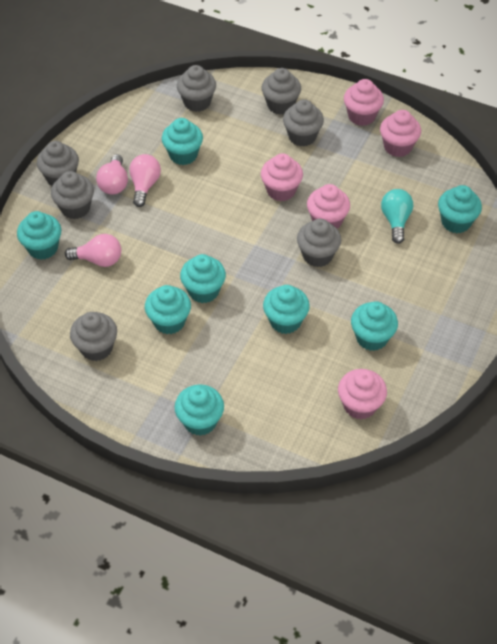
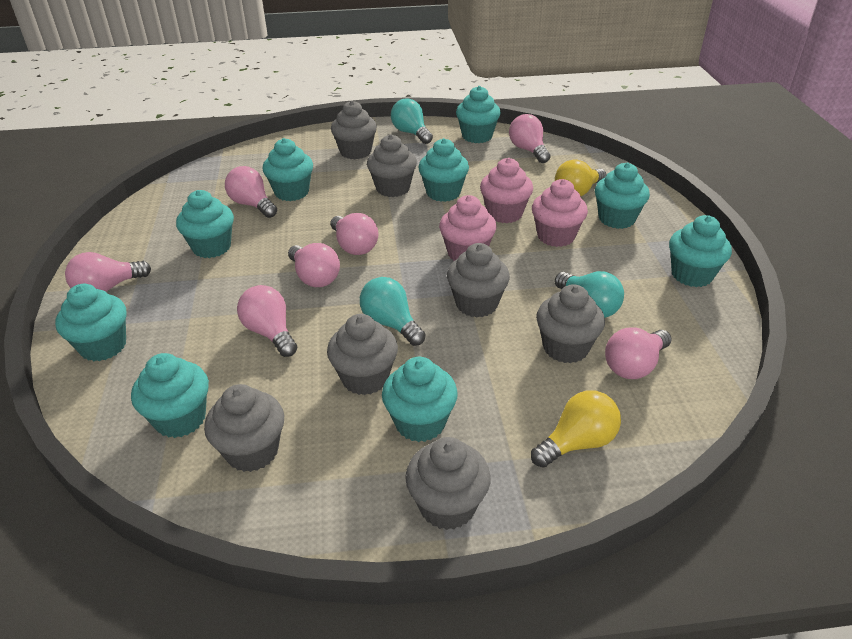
pink cupcake: 5 -> 3
pink light bulb: 3 -> 7
turquoise cupcake: 8 -> 9
turquoise light bulb: 1 -> 3
yellow light bulb: 0 -> 2

